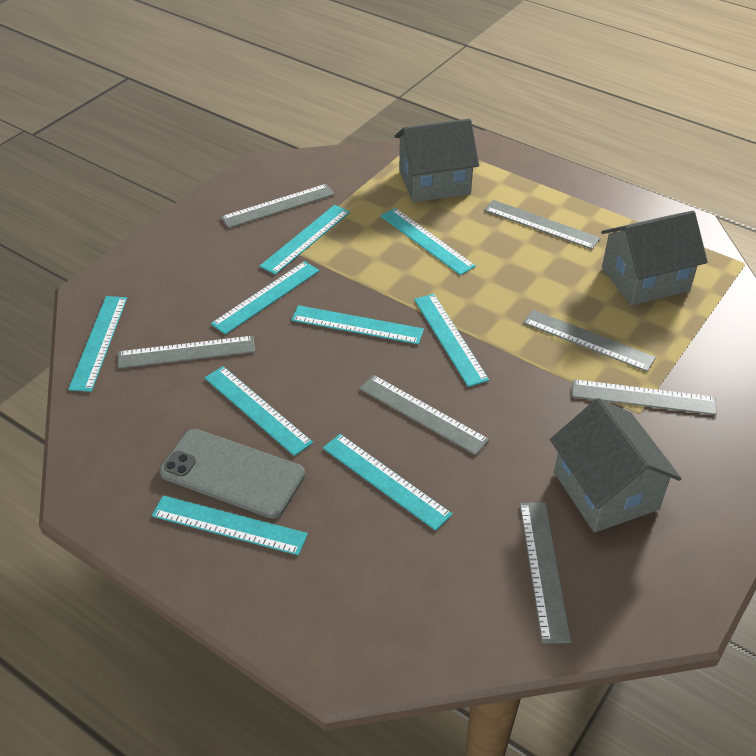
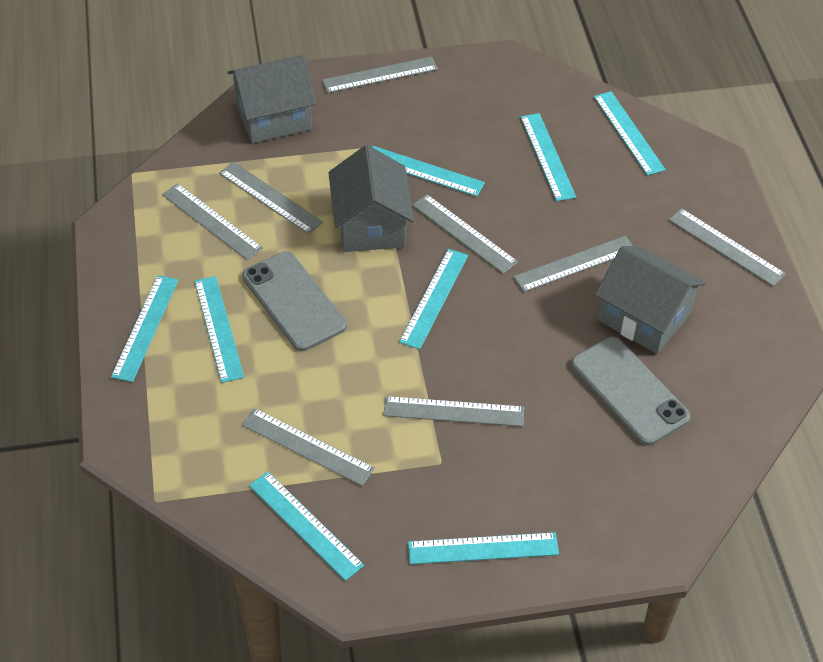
grey phone: 1 -> 2
grey ruler: 7 -> 8
turquoise ruler: 9 -> 8

